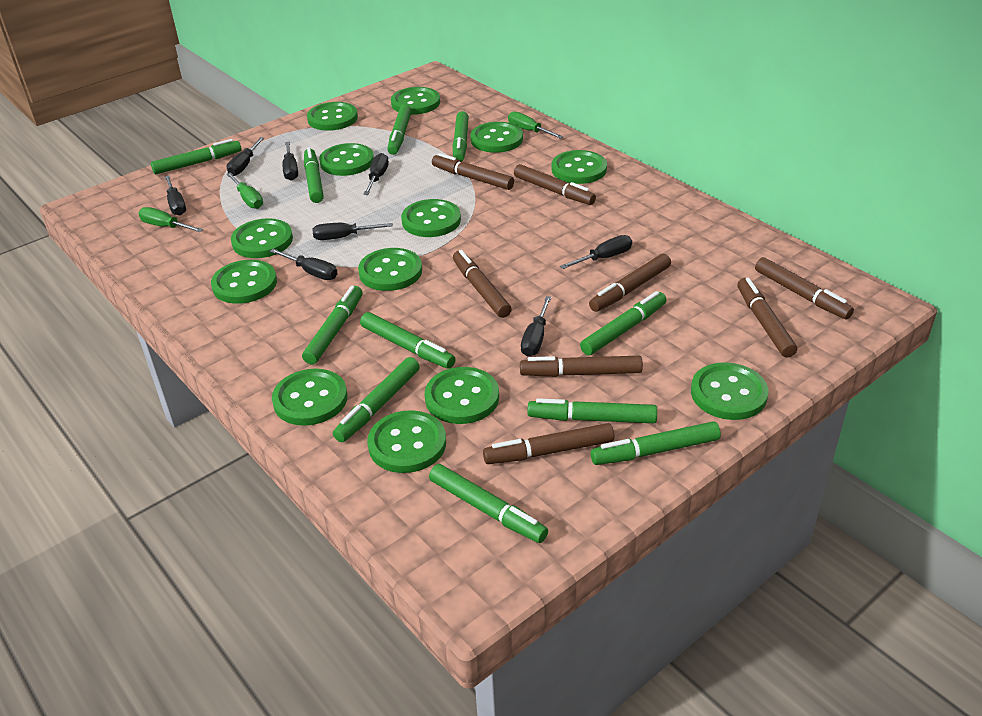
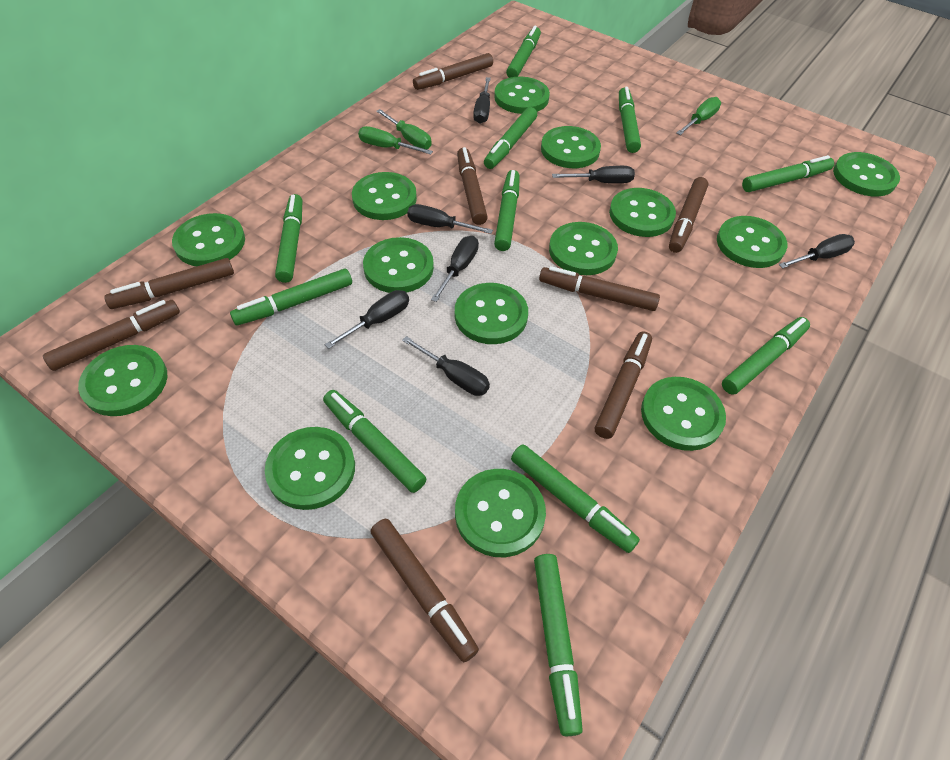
black screwdriver: 8 -> 7
green button: 13 -> 14

